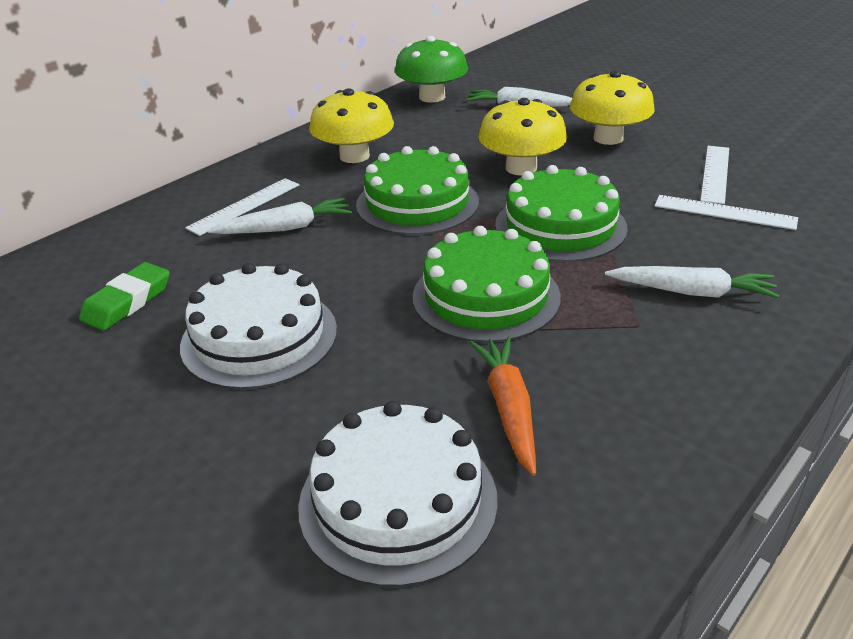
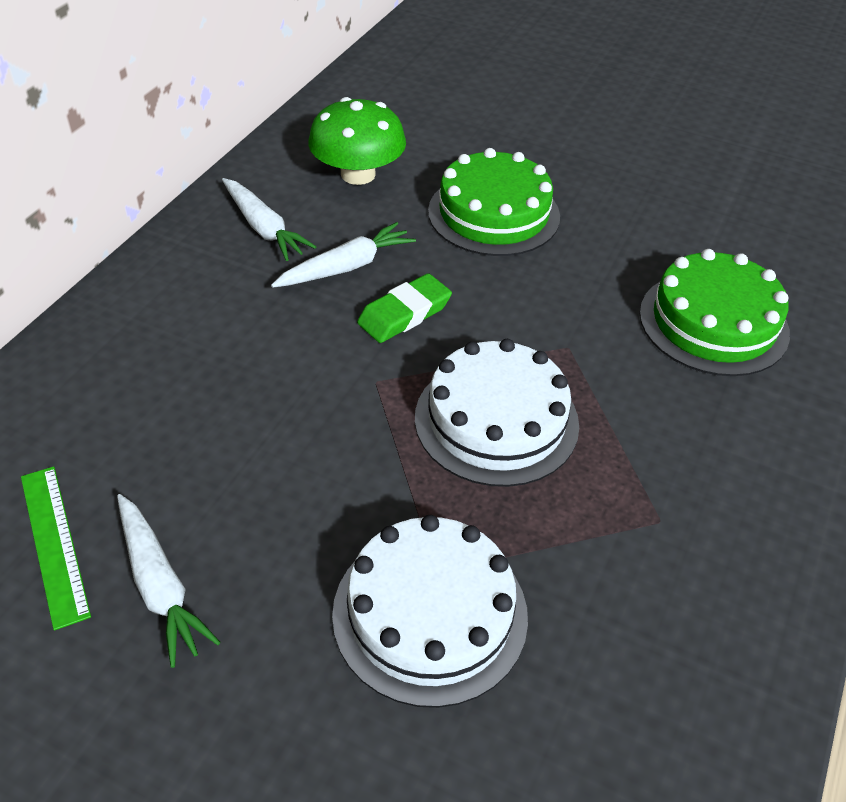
green cake: 3 -> 2
green ruler: 0 -> 1
orange carrot: 1 -> 0
white ruler: 3 -> 0
yellow mushroom: 3 -> 0

